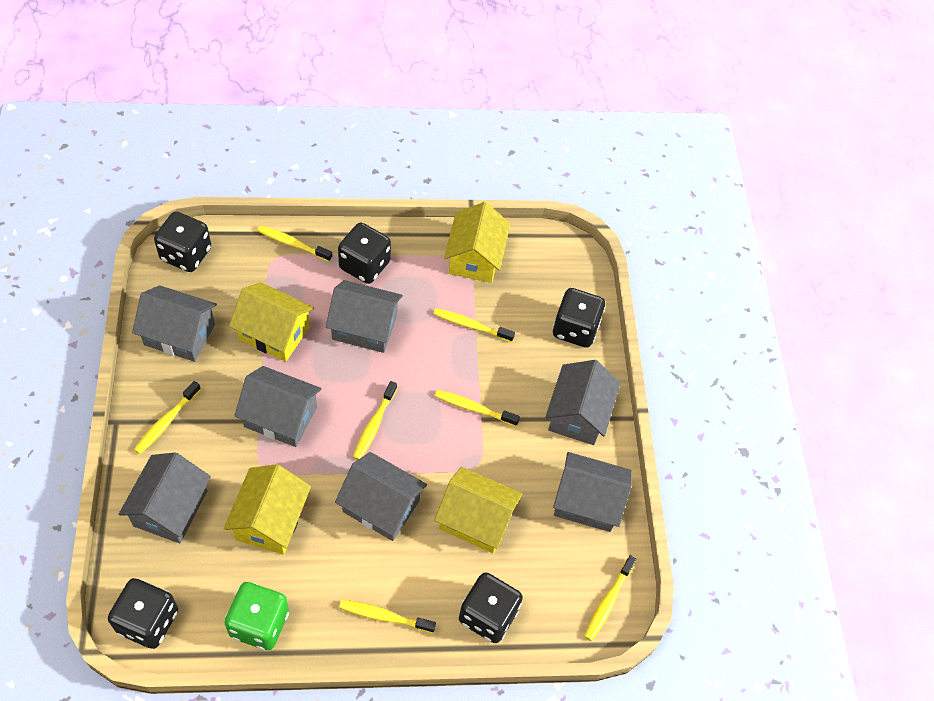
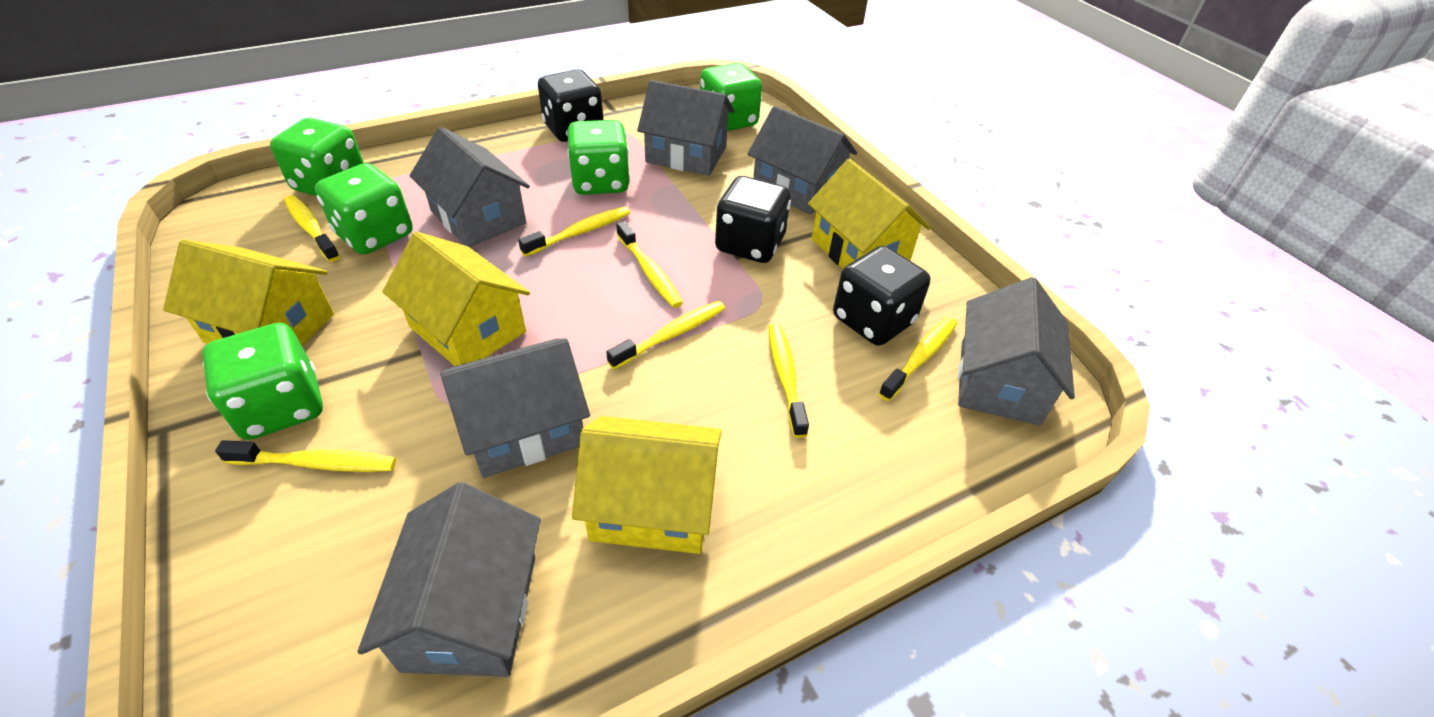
black dice: 5 -> 3
green dice: 1 -> 5
grey house: 7 -> 6

